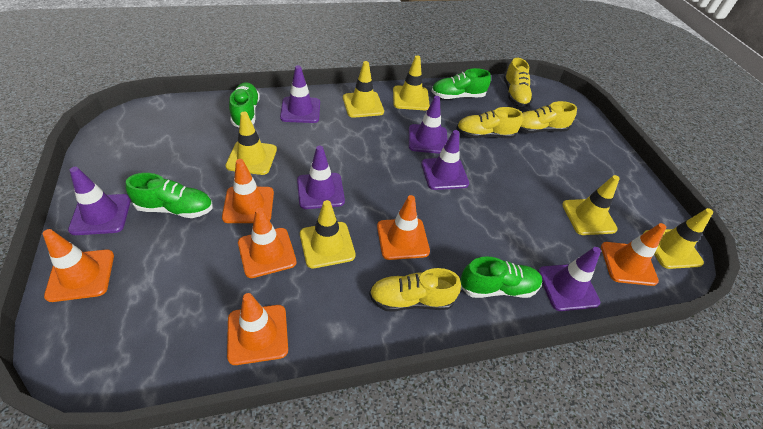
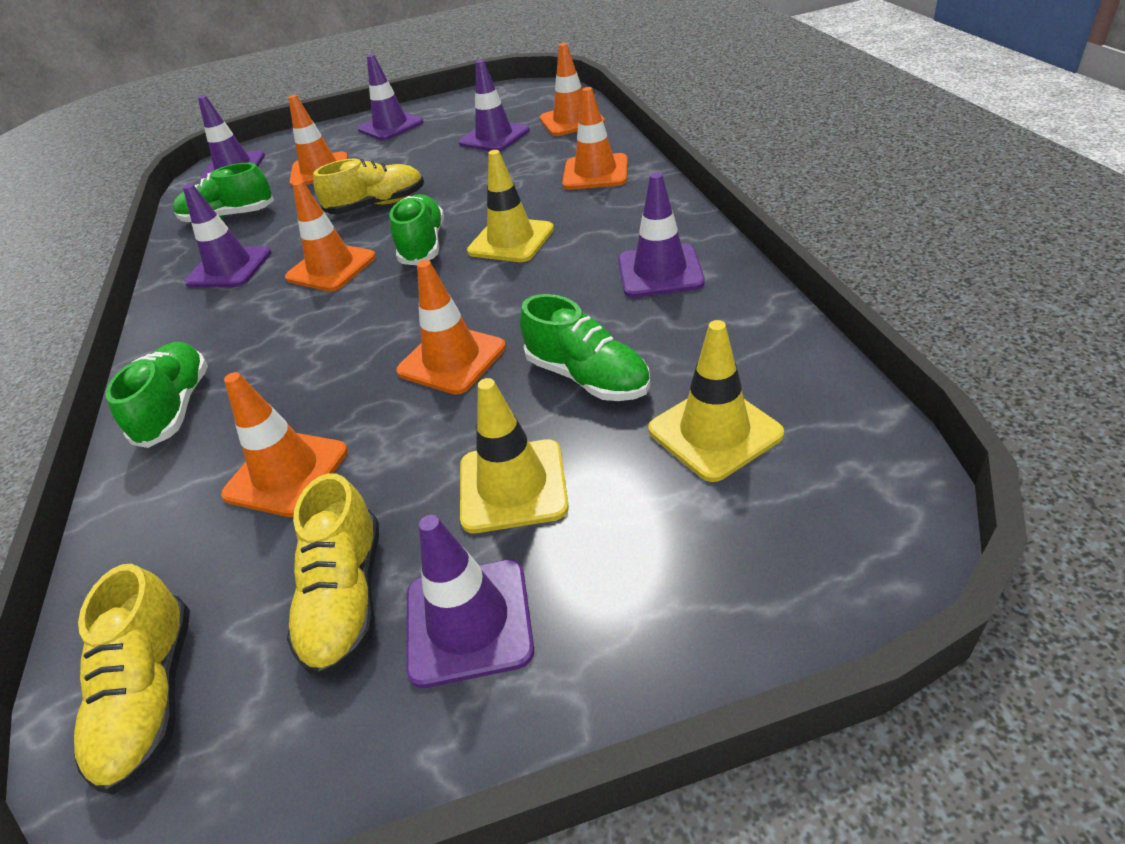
yellow shoe: 4 -> 3
yellow traffic cone: 6 -> 3

